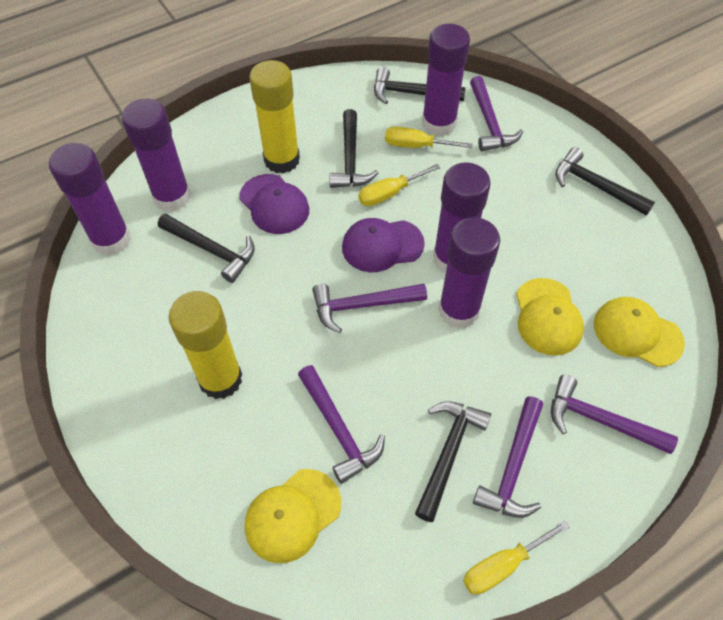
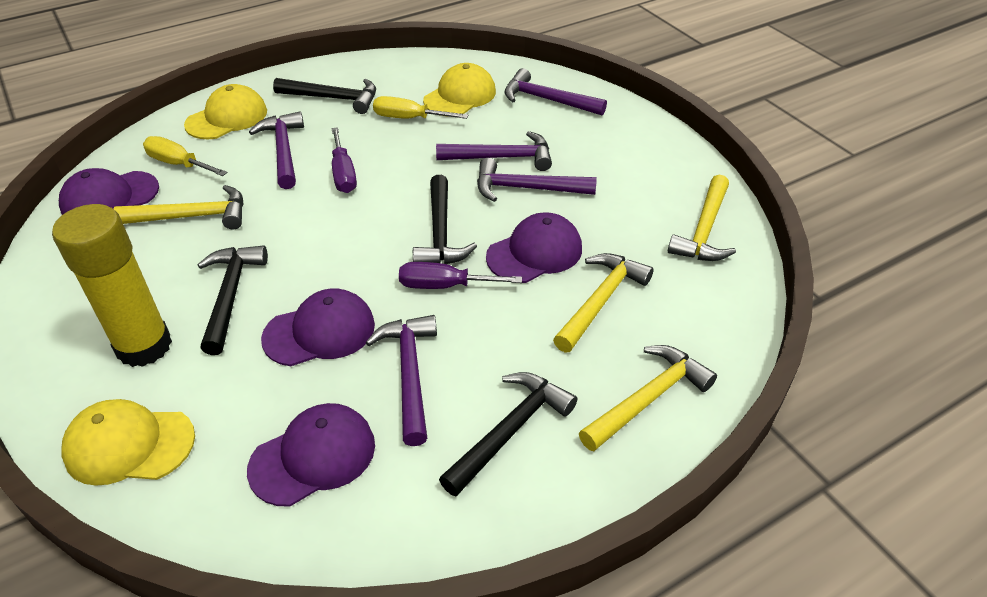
black hammer: 5 -> 4
purple cap: 2 -> 4
purple glue stick: 5 -> 0
purple screwdriver: 0 -> 2
yellow glue stick: 2 -> 1
yellow hammer: 0 -> 4
yellow screwdriver: 3 -> 2

